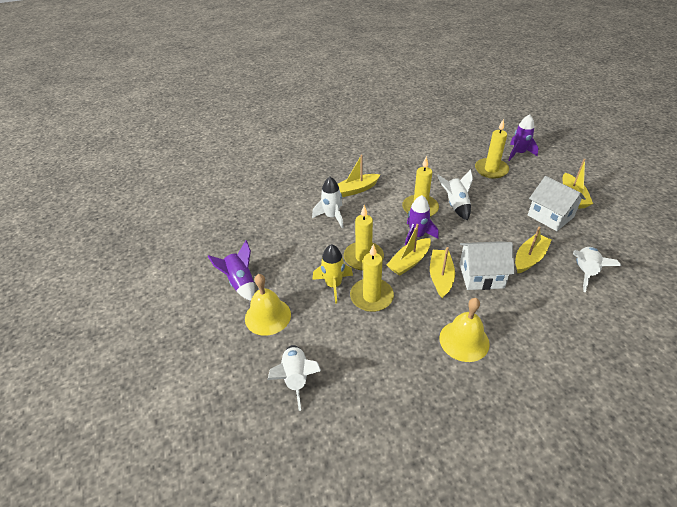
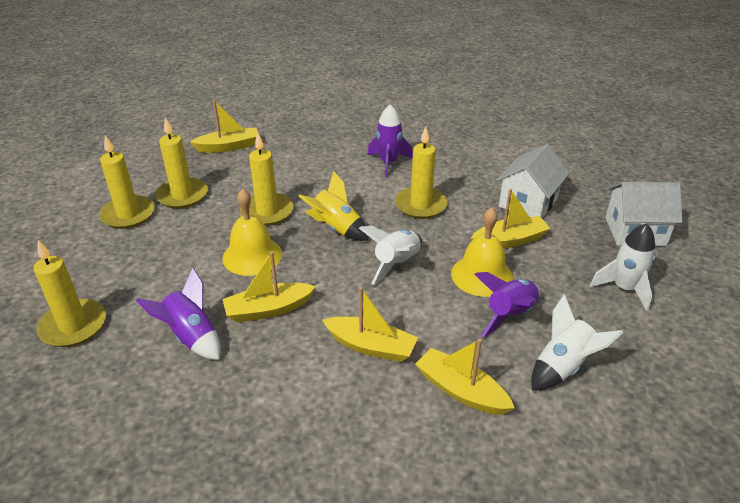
white rocket: 4 -> 3
yellow candle: 4 -> 5

